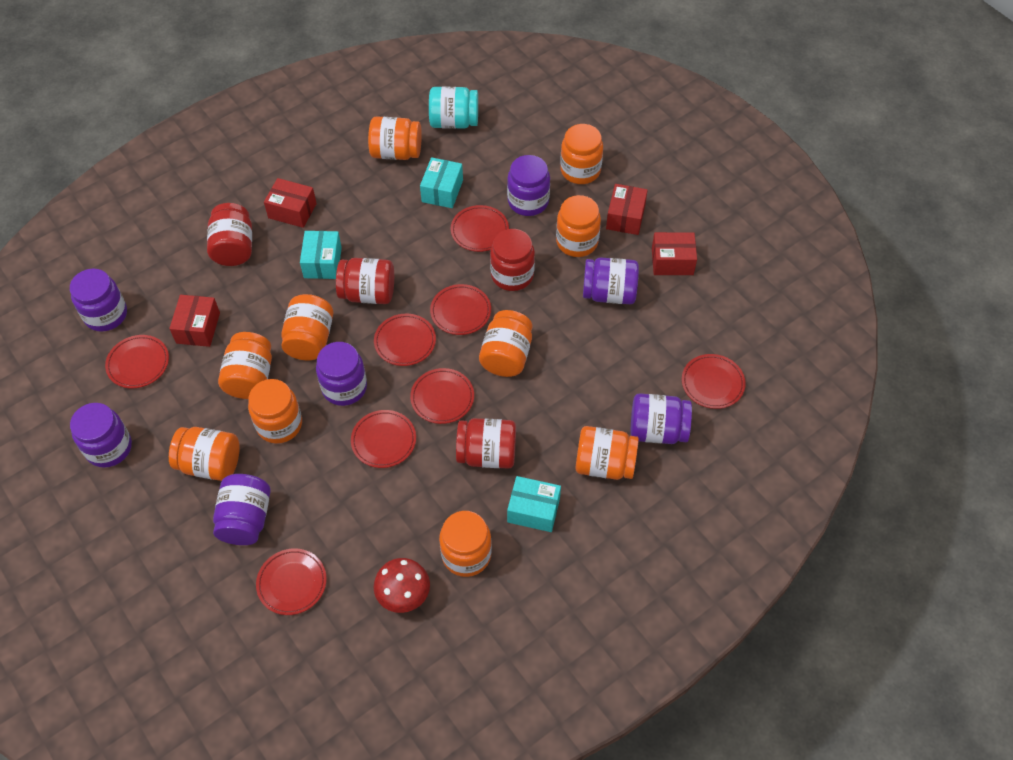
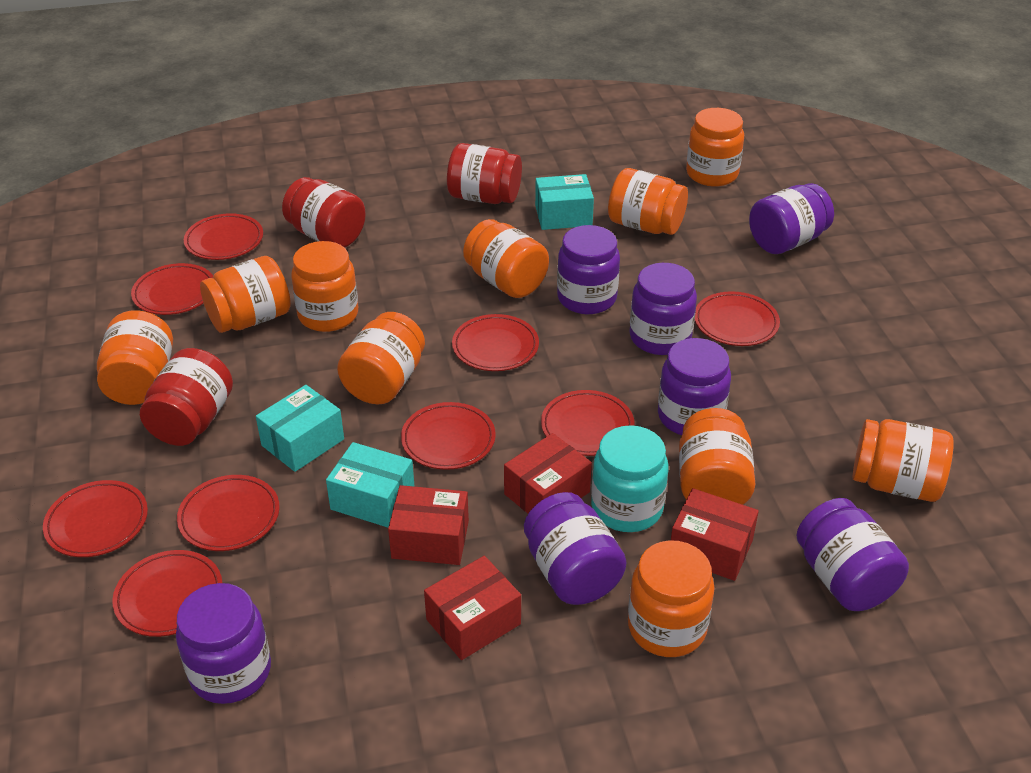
red jar: 4 -> 3
red mushroom: 1 -> 0
red plate: 8 -> 9

